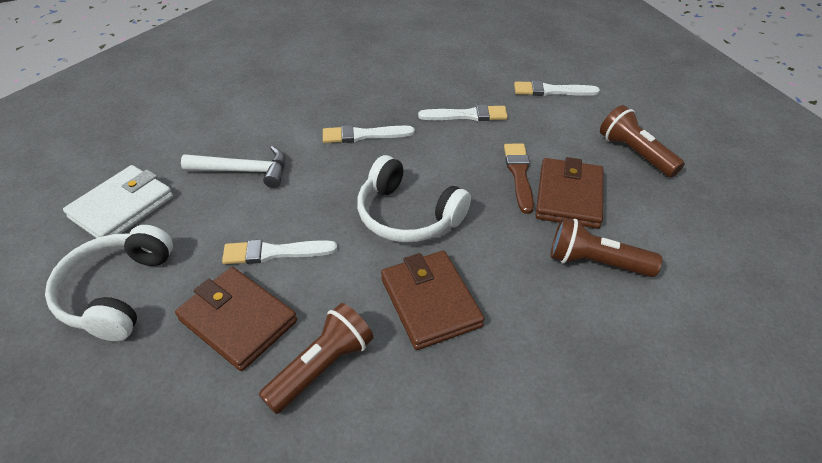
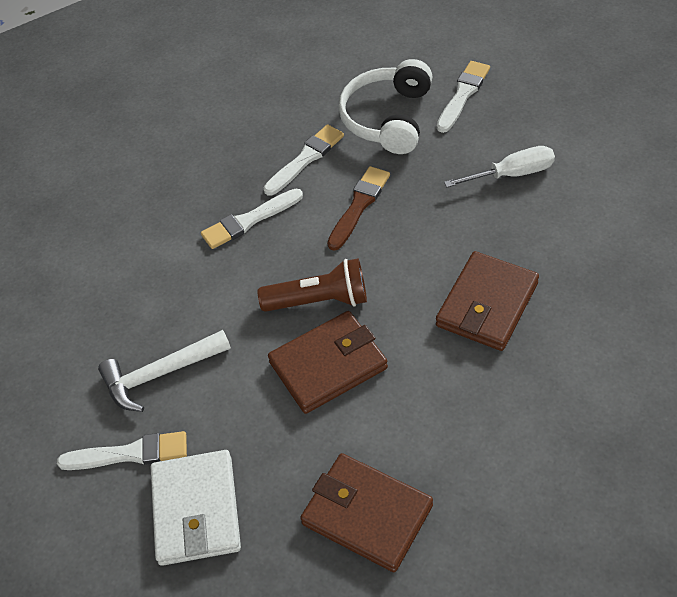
brown flashlight: 3 -> 1
white headphones: 2 -> 1
white screwdriver: 0 -> 1

